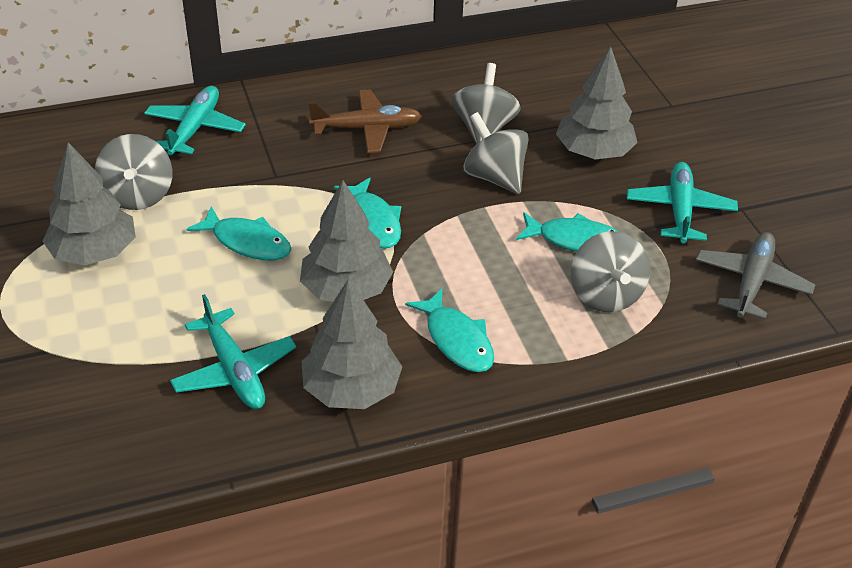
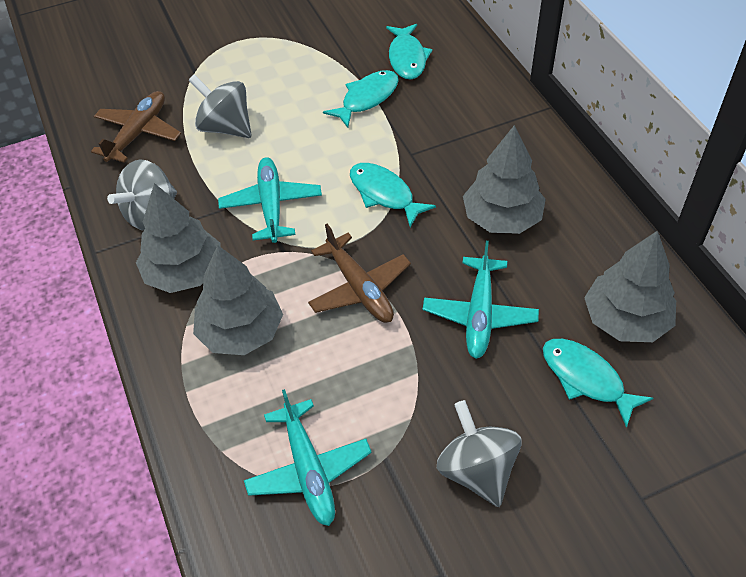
brown plane: 1 -> 2
grey plane: 1 -> 0
grey spinning top: 4 -> 3

